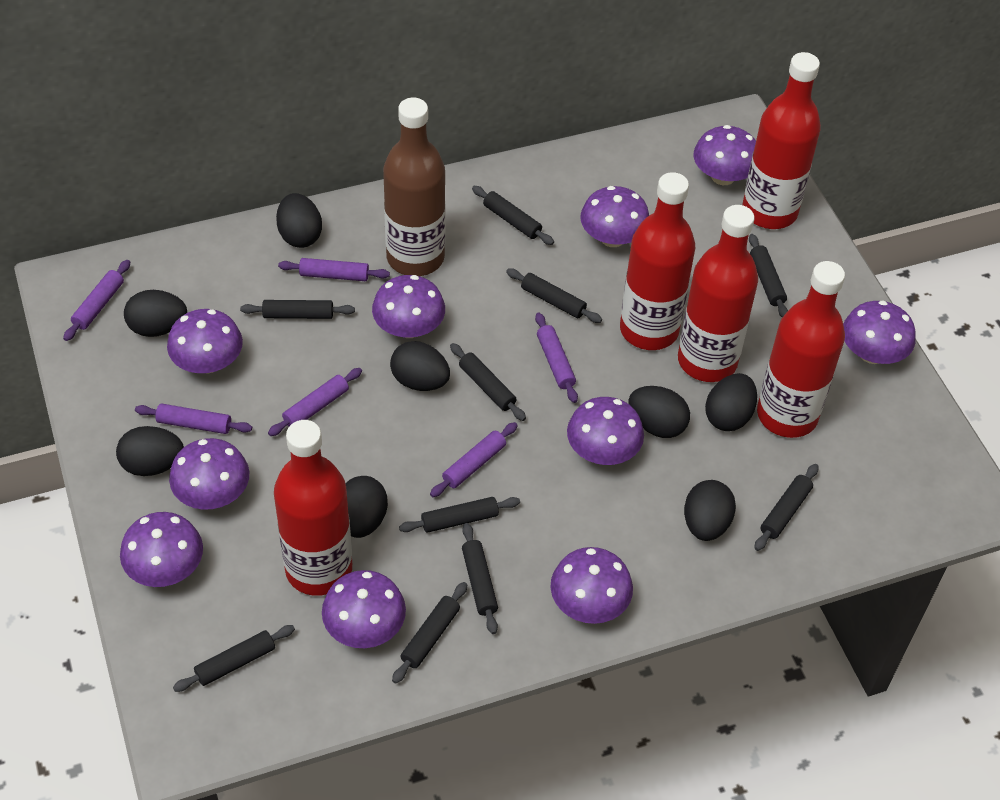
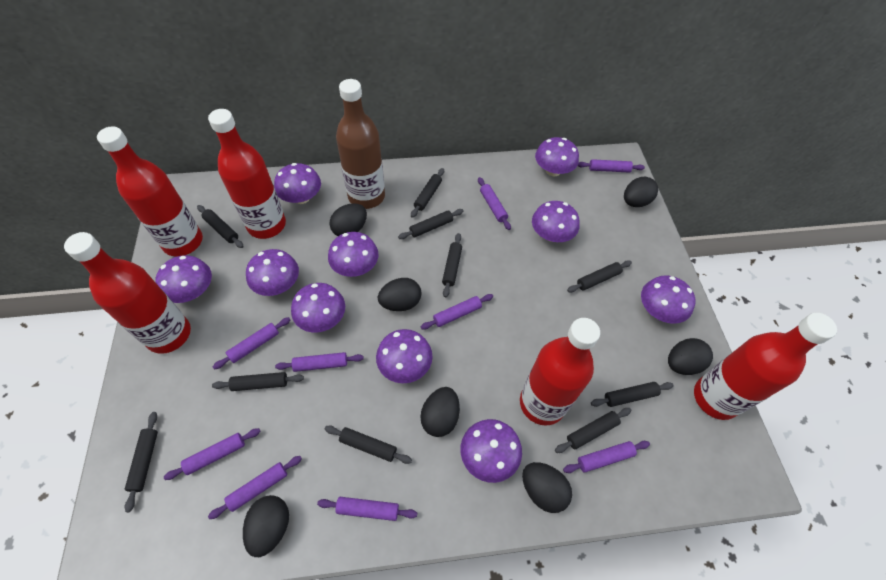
black egg: 8 -> 7
purple rolling pin: 6 -> 9

